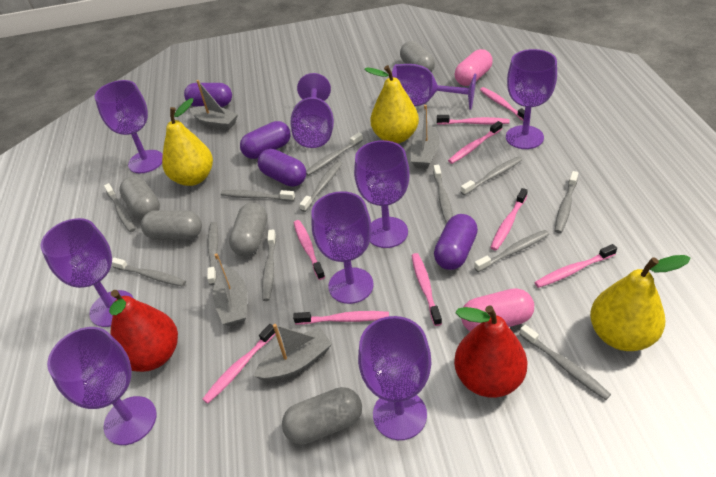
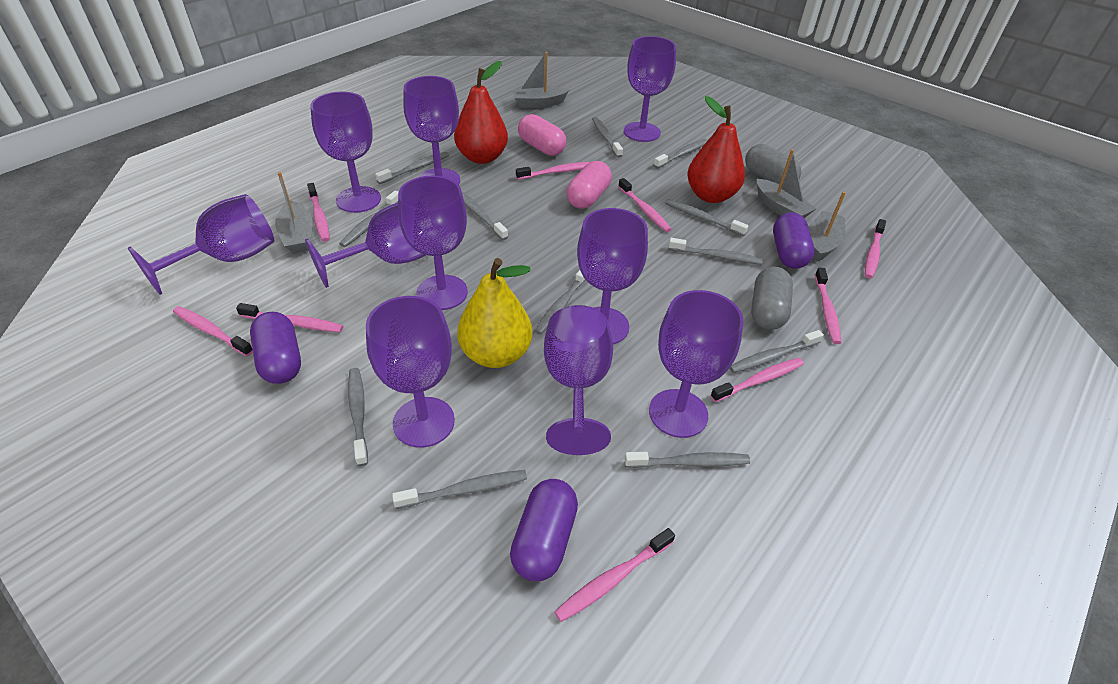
grey capsule: 5 -> 2
purple capsule: 4 -> 3
purple goblet: 9 -> 10
yellow pear: 3 -> 1

